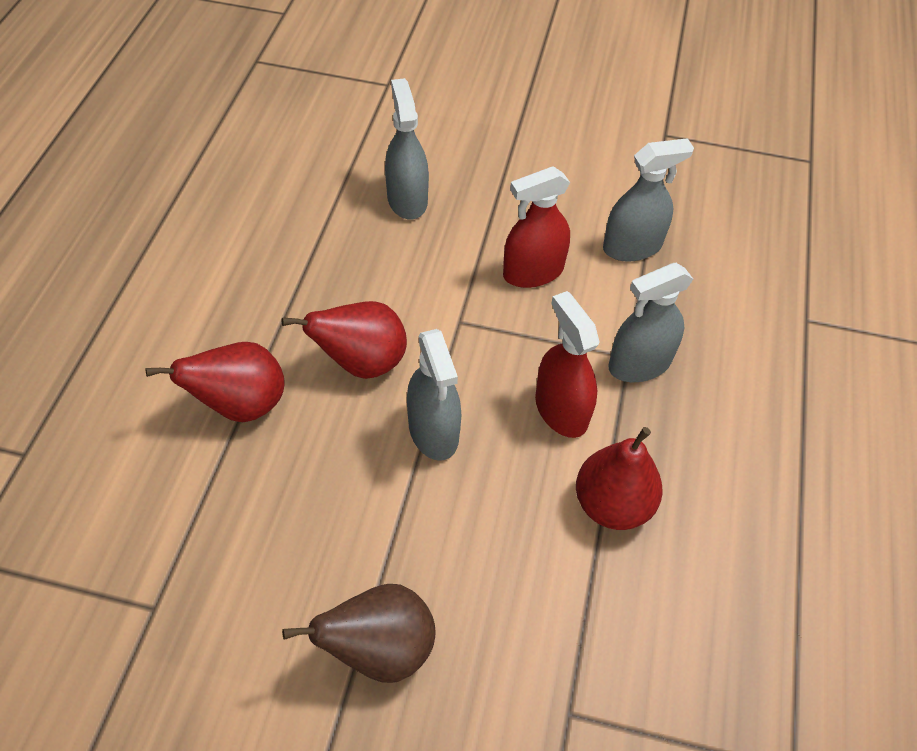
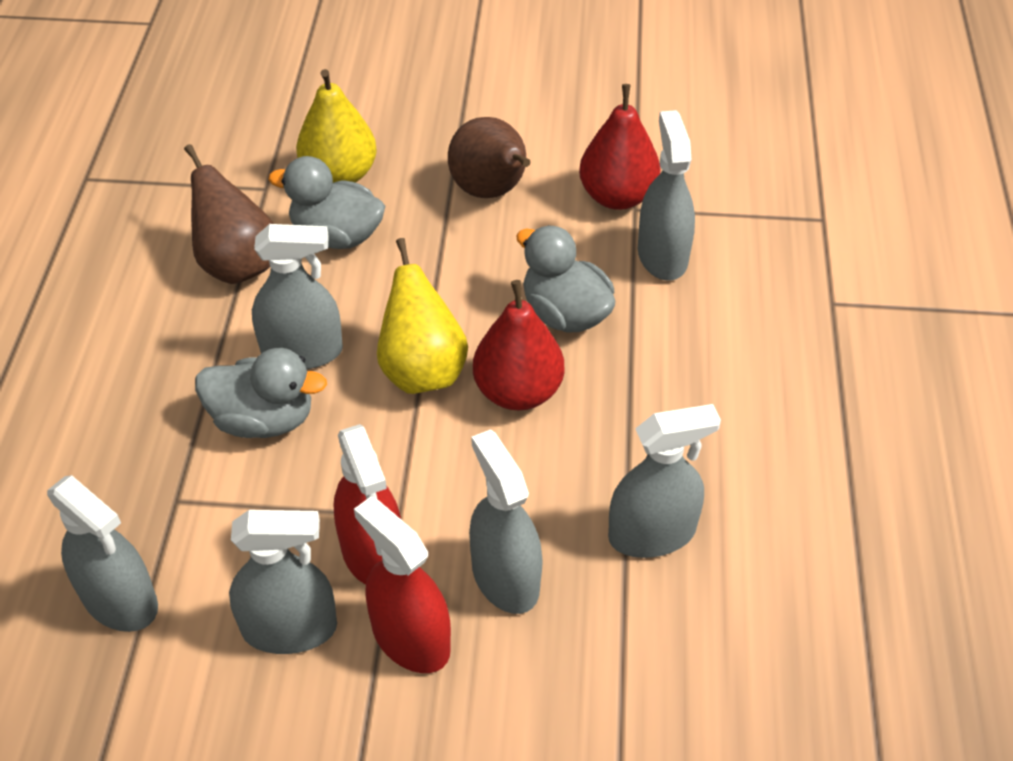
brown pear: 1 -> 2
grey duck: 0 -> 3
grey spray bottle: 4 -> 6
red pear: 3 -> 2
yellow pear: 0 -> 2

